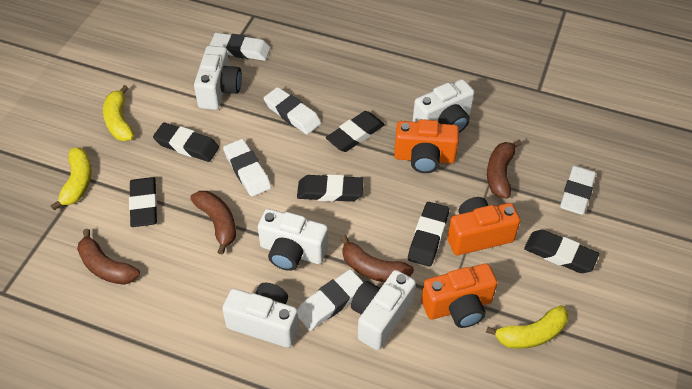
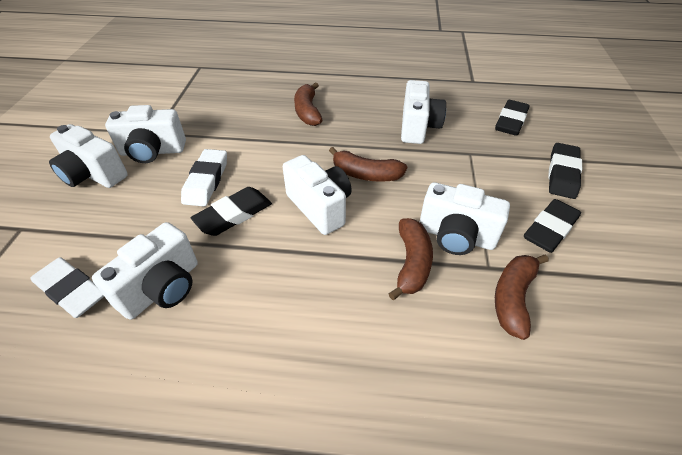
black eraser: 6 -> 4
orange camera: 3 -> 0
white camera: 5 -> 6
white eraser: 5 -> 2
yellow banana: 3 -> 0

